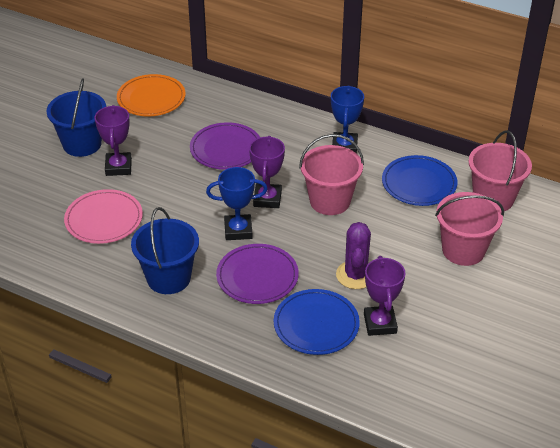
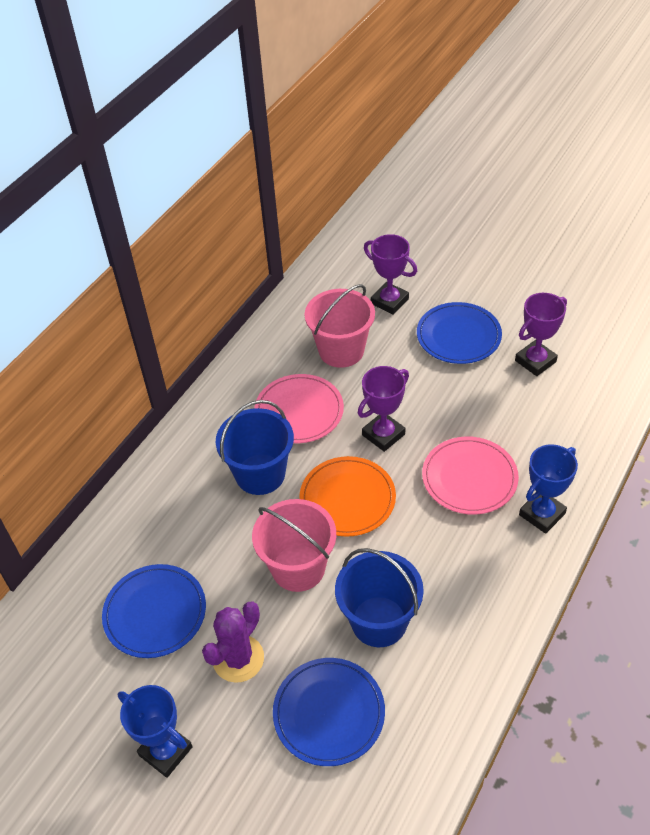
blue plate: 2 -> 3
pink bucket: 3 -> 2
pink plate: 1 -> 2
purple plate: 2 -> 0

